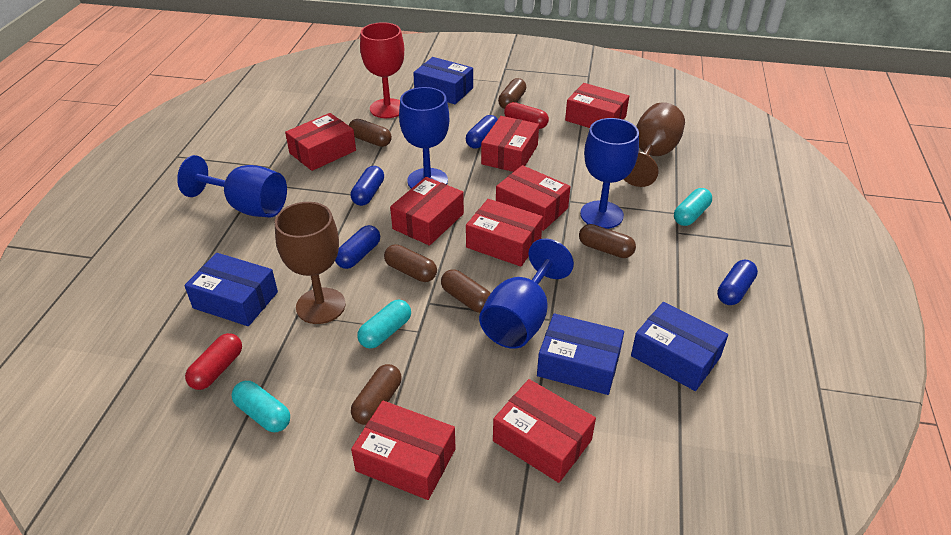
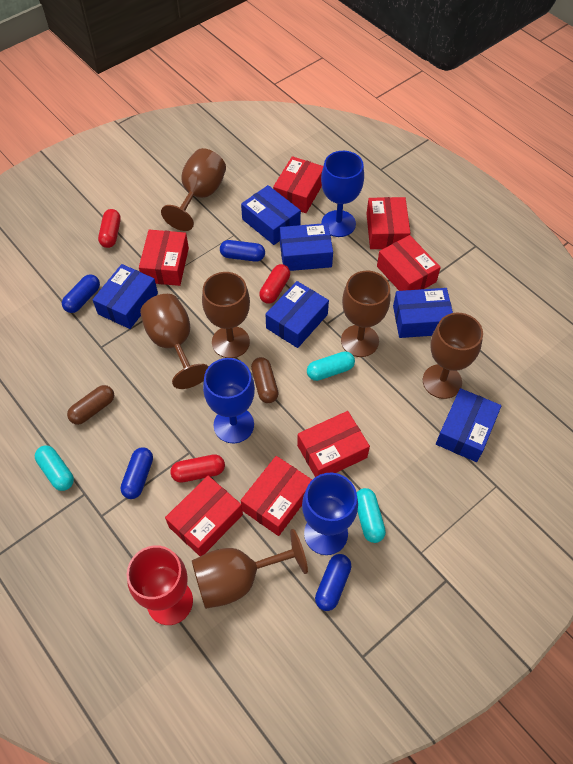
blue box: 4 -> 6
blue goblet: 4 -> 3
brown capsule: 6 -> 2
brown goblet: 2 -> 6
red box: 8 -> 7
red capsule: 2 -> 3

